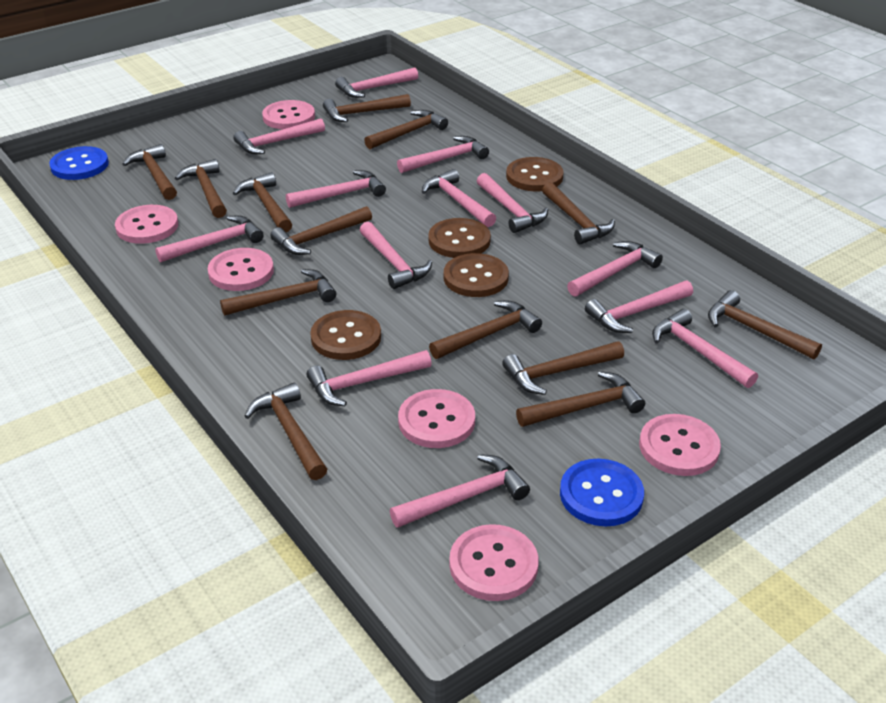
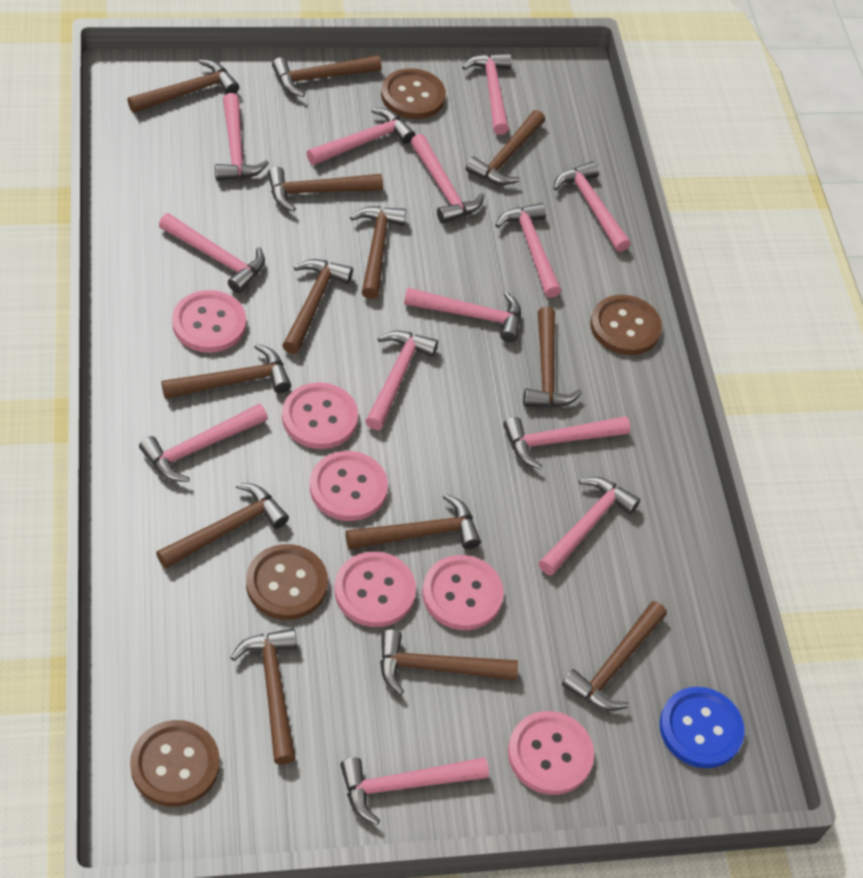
blue button: 2 -> 1

